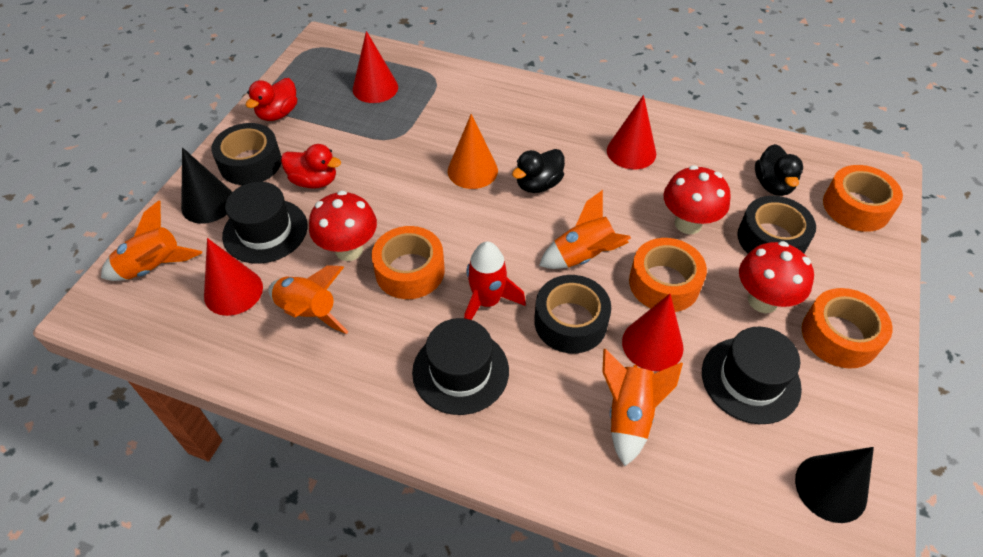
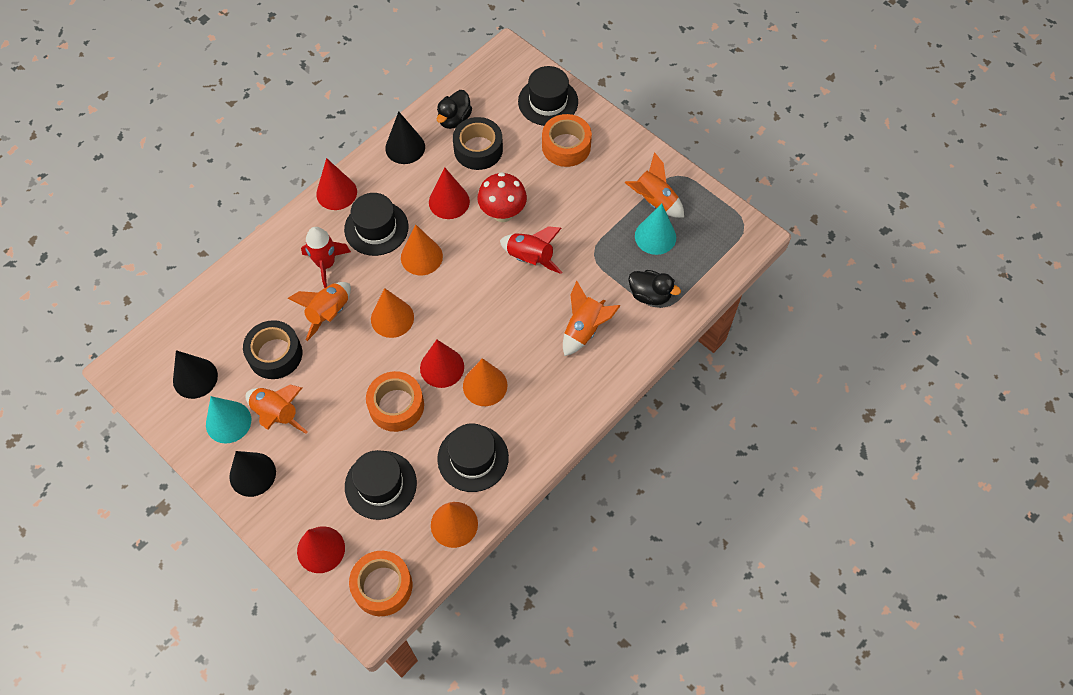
black cone: 2 -> 3
black hat: 3 -> 4
black tape: 3 -> 2
orange cone: 1 -> 4
orange tape: 4 -> 3
red duck: 2 -> 0
red mushroom: 3 -> 1
red rocket: 1 -> 2
turquoise cone: 0 -> 2

